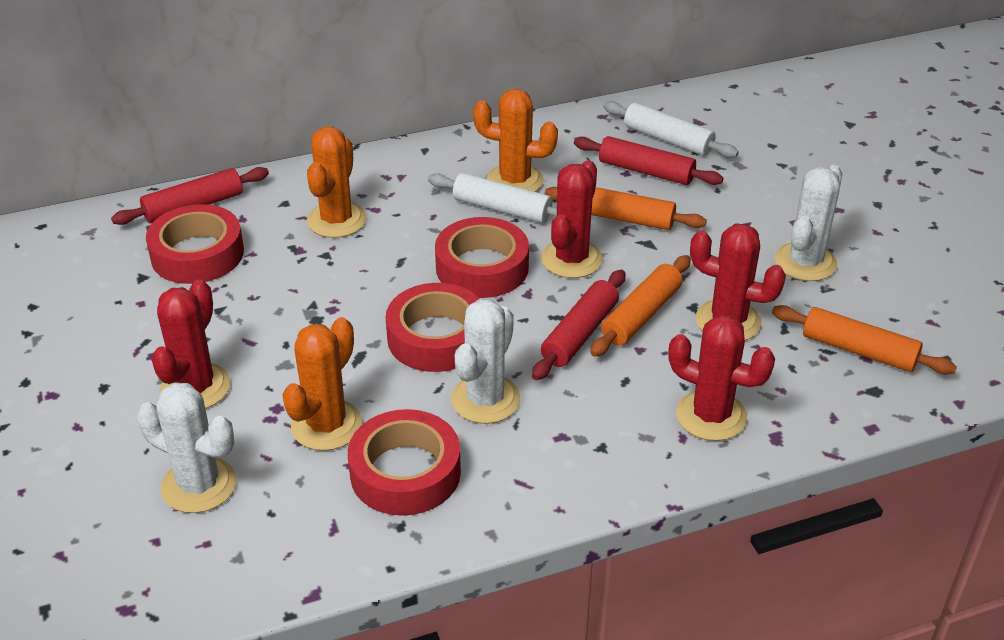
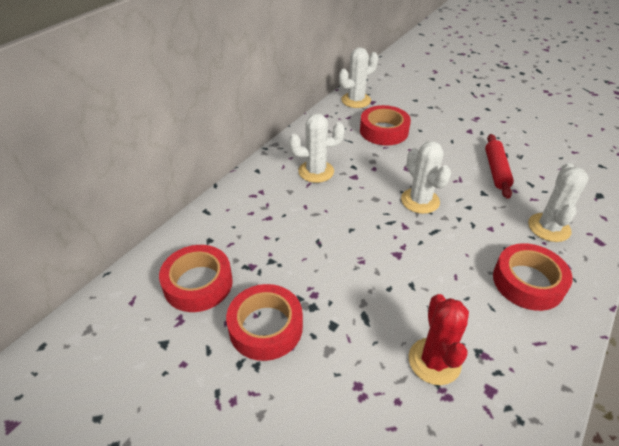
orange cactus: 3 -> 0
orange rolling pin: 3 -> 0
red cactus: 4 -> 1
red rolling pin: 3 -> 1
white cactus: 3 -> 4
white rolling pin: 2 -> 0

